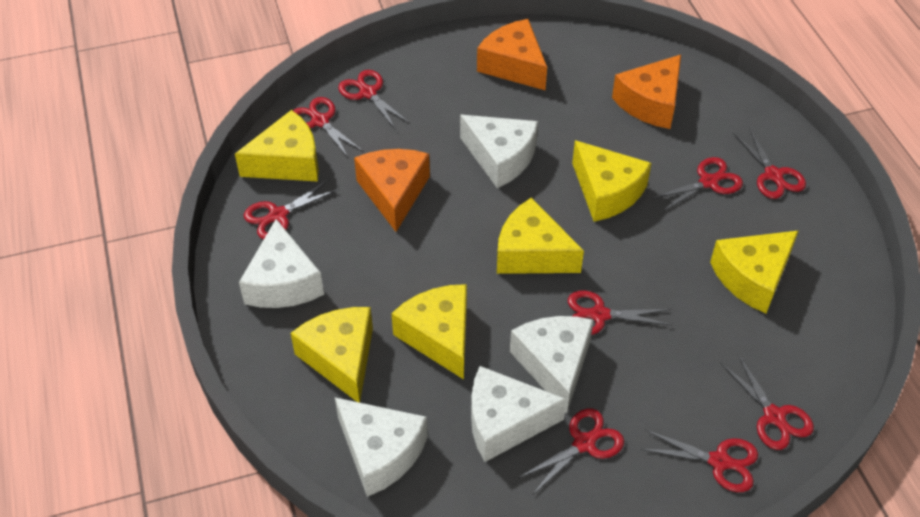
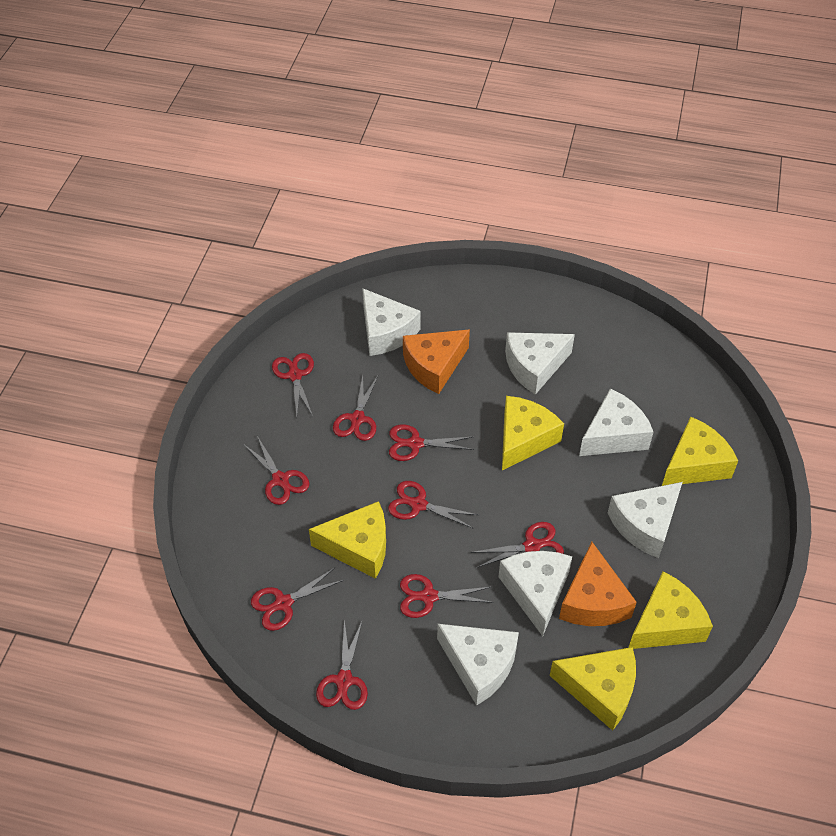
orange cheese: 3 -> 2
white cheese: 5 -> 6
yellow cheese: 6 -> 5

